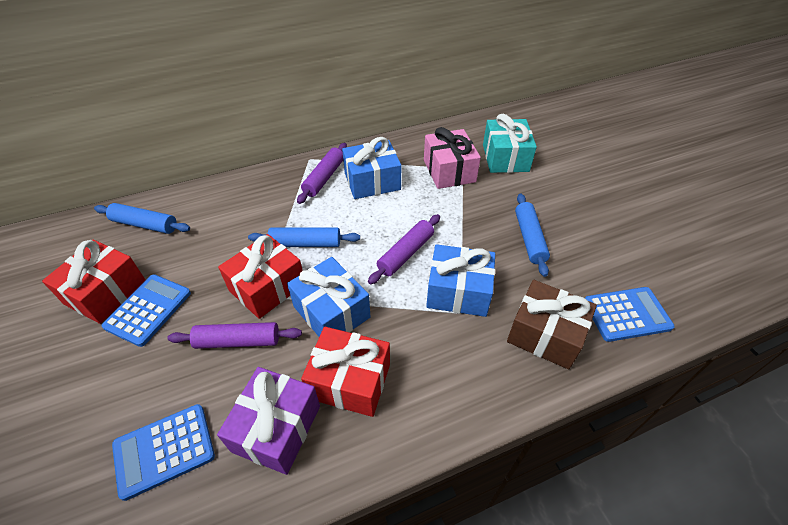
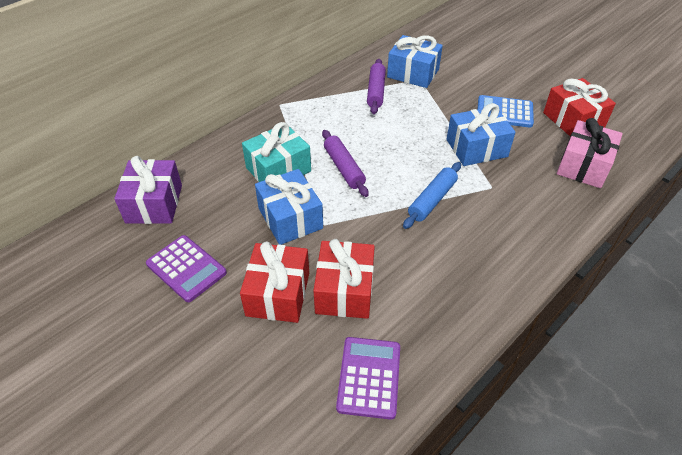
blue calculator: 3 -> 1
blue rolling pin: 3 -> 1
brown gift: 1 -> 0
purple calculator: 0 -> 2
purple rolling pin: 3 -> 2

